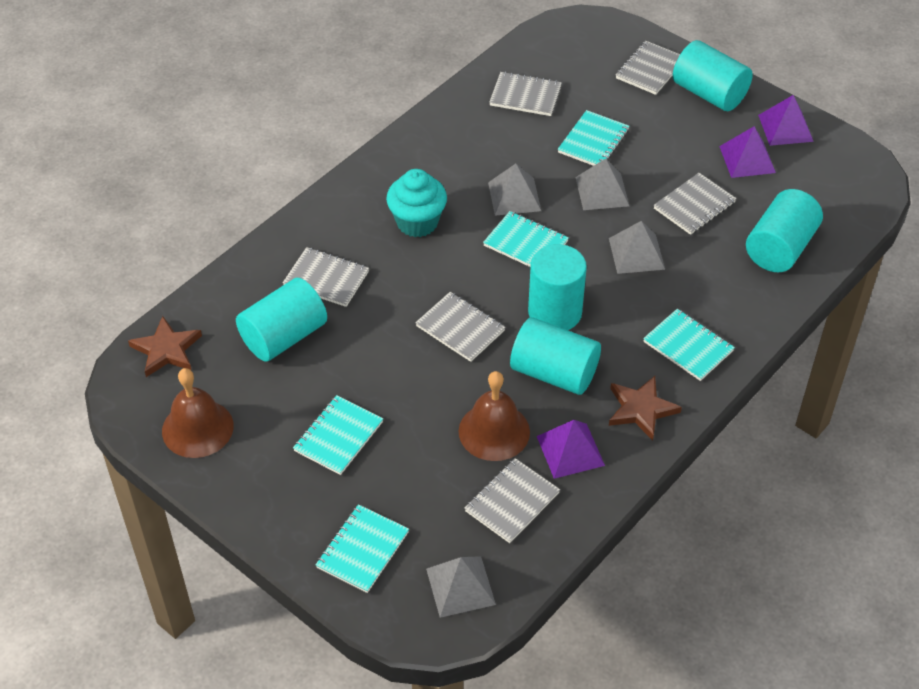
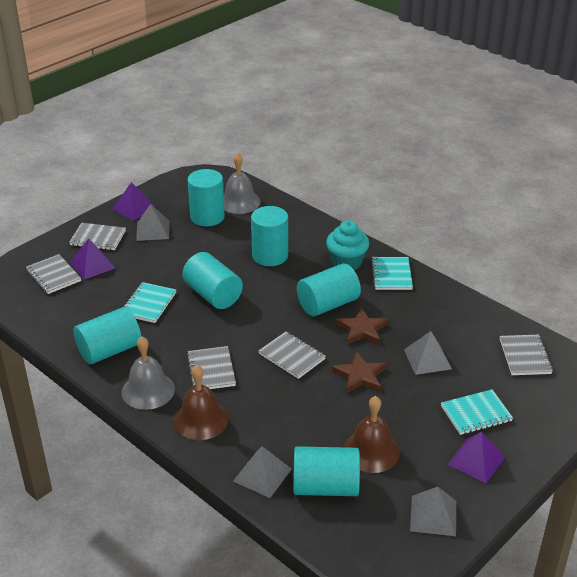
grey bell: 0 -> 2
grey notebook: 6 -> 5
turquoise cylinder: 5 -> 6
turquoise notebook: 5 -> 3

